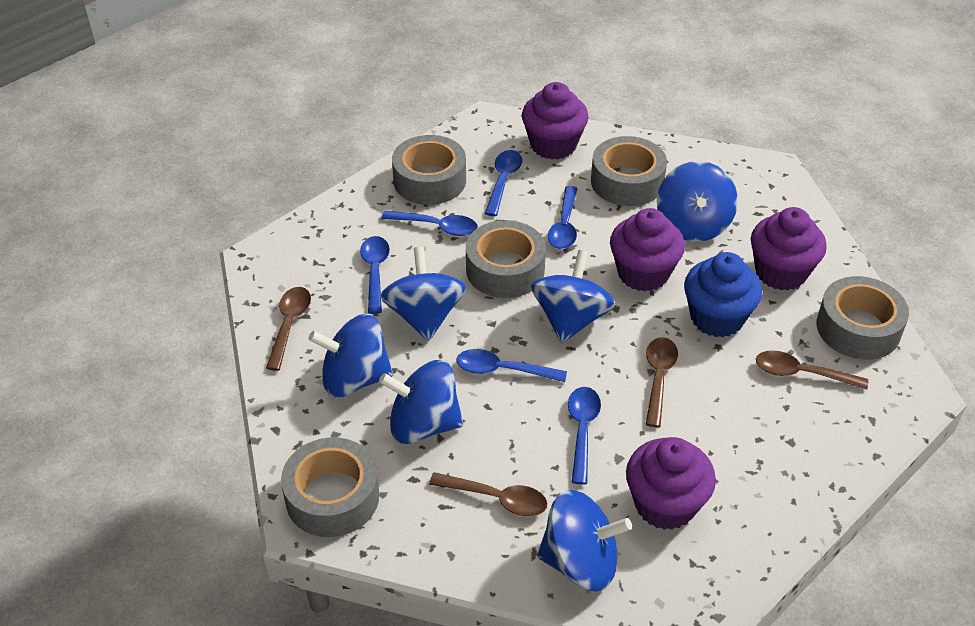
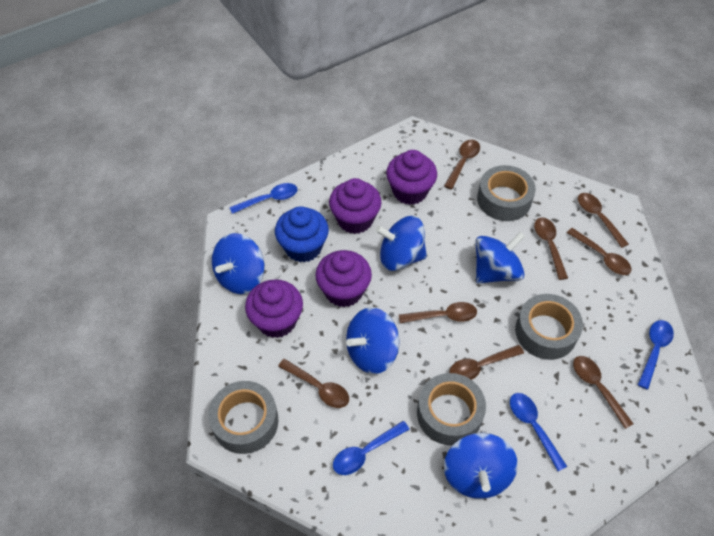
blue spinning top: 6 -> 5
blue spoon: 6 -> 4
brown spoon: 4 -> 8
grey tape: 5 -> 4

